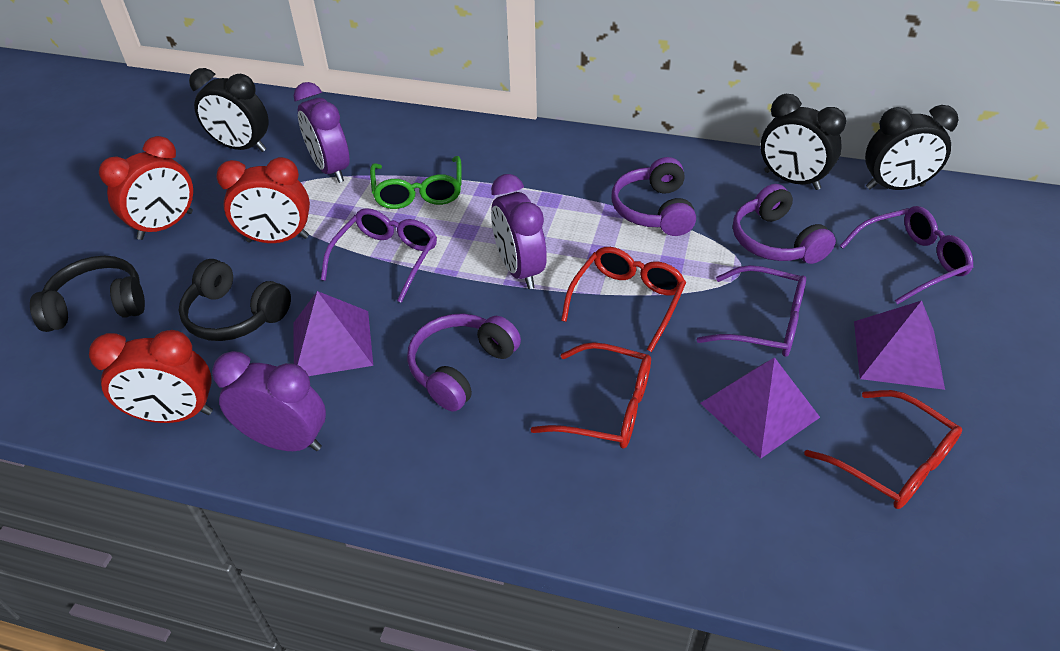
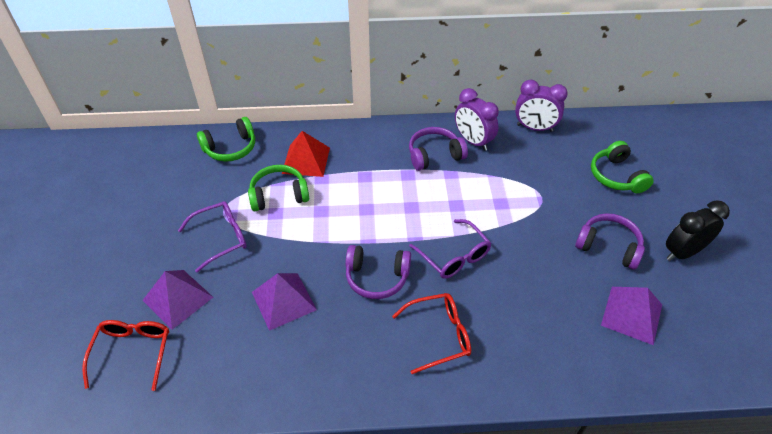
black clock: 3 -> 1
black headphones: 2 -> 0
green glasses: 1 -> 0
green headphones: 0 -> 3
purple clock: 3 -> 2
purple glasses: 3 -> 2
red clock: 3 -> 0
red glasses: 3 -> 2
red pyramid: 0 -> 1

